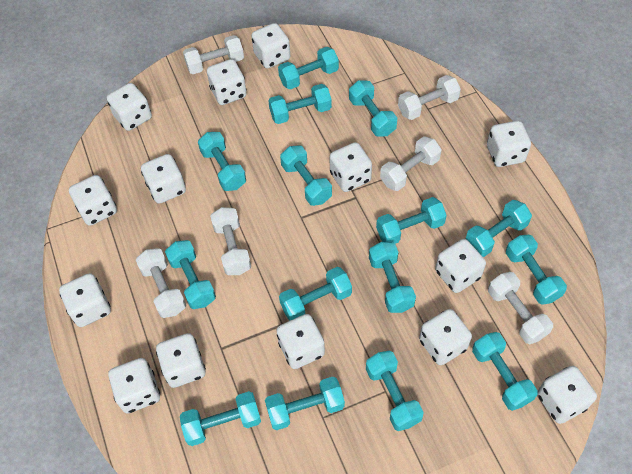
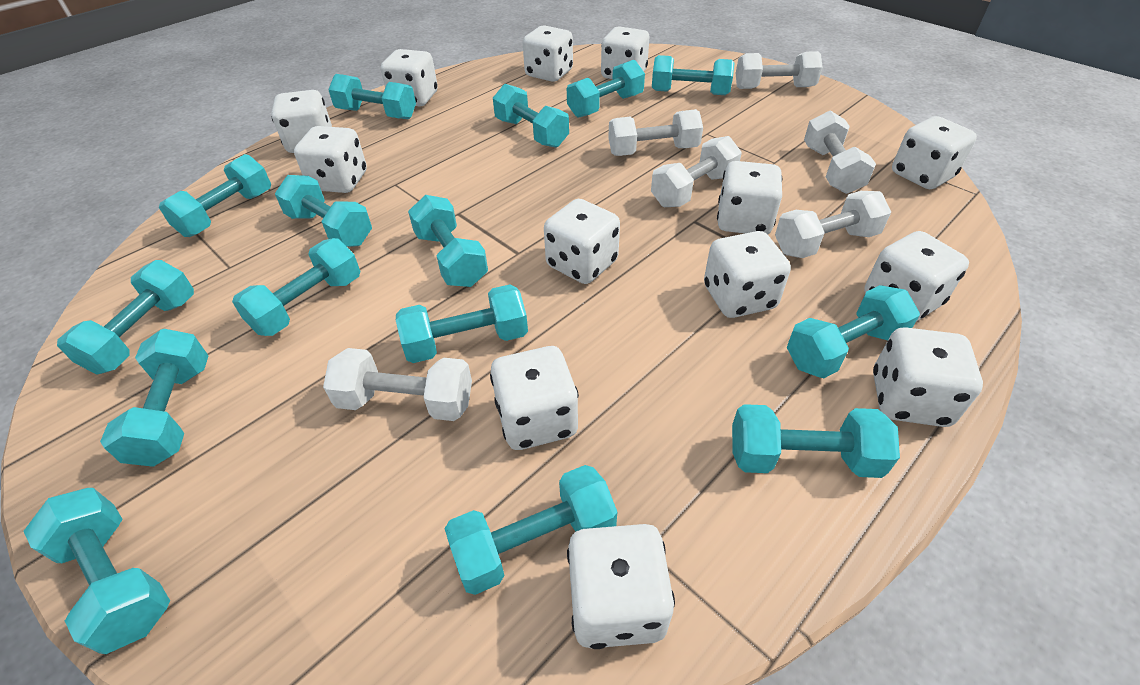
white dice: 14 -> 13

